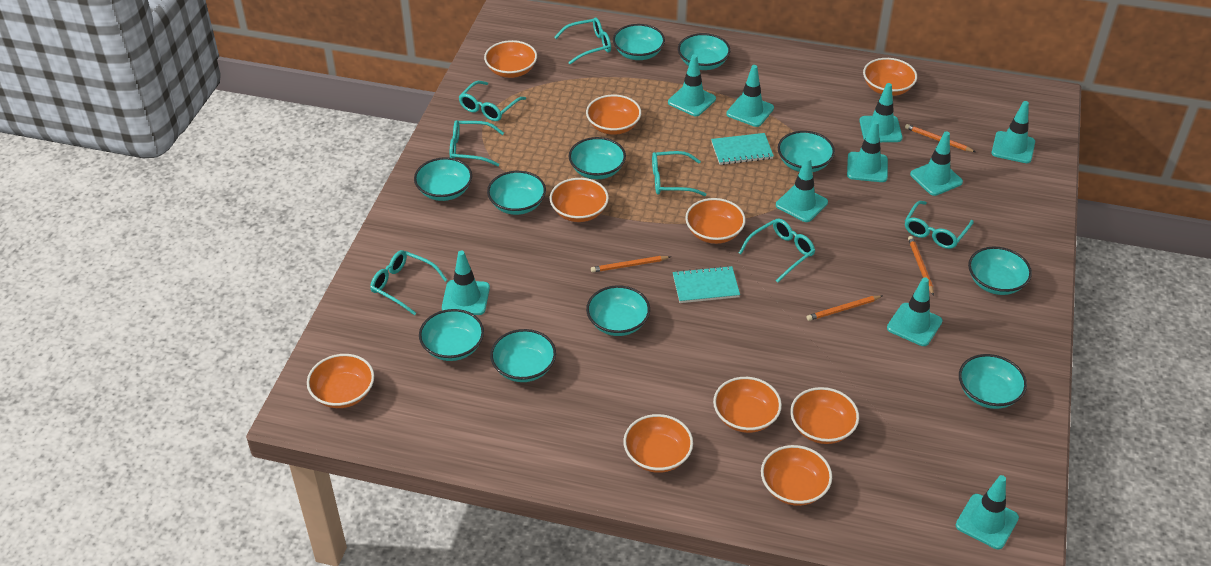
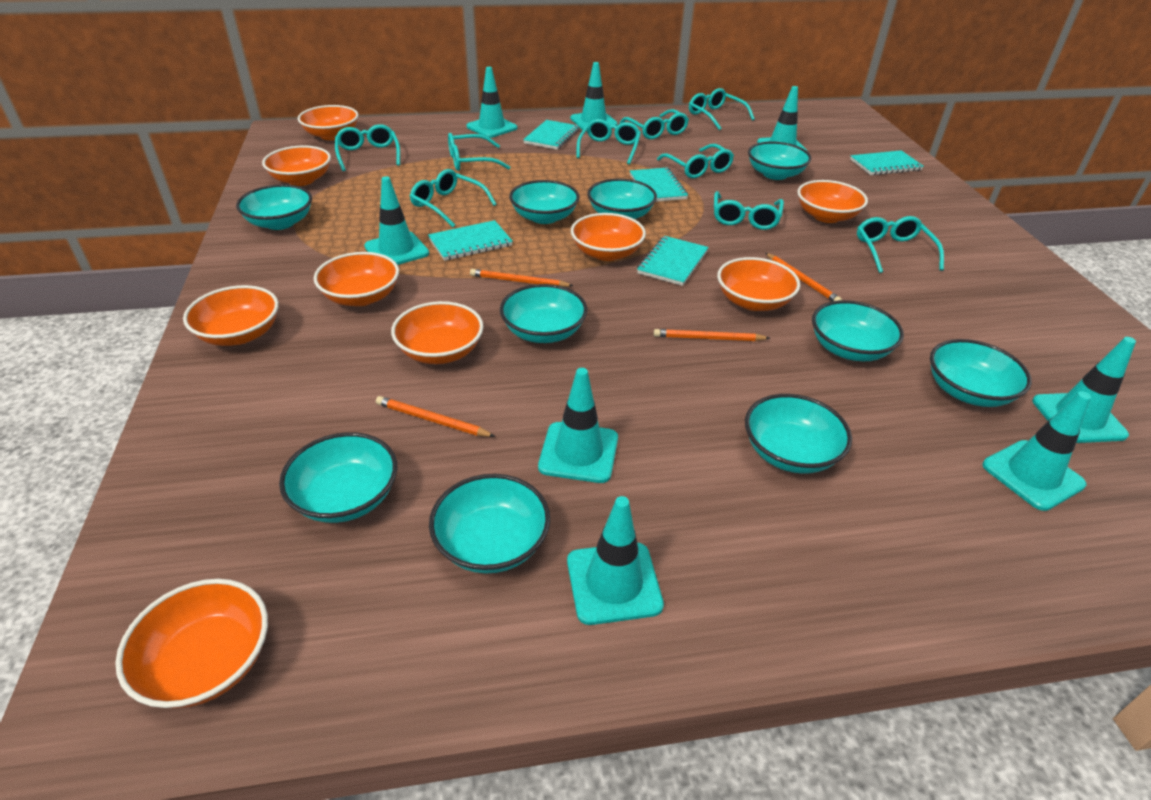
orange bowl: 10 -> 9
turquoise bowl: 11 -> 10
turquoise glasses: 7 -> 9
turquoise notebook: 2 -> 5
turquoise traffic cone: 10 -> 8

